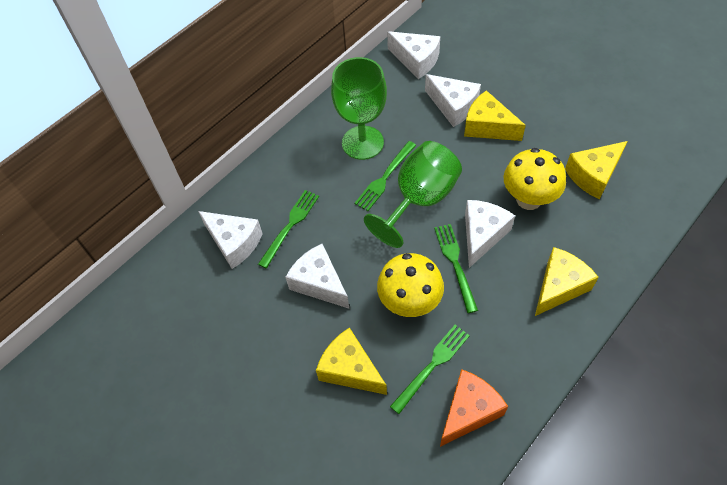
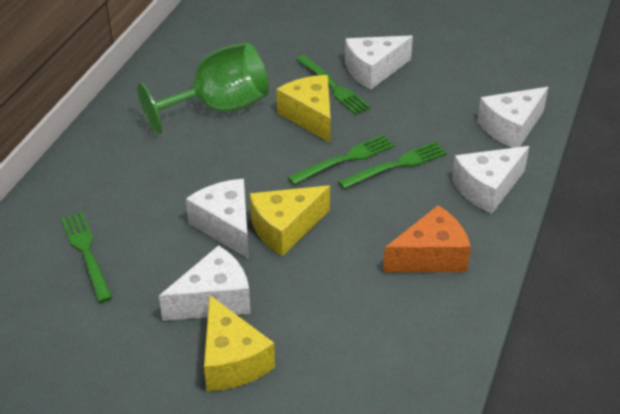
green goblet: 2 -> 1
yellow cheese: 4 -> 3
yellow mushroom: 2 -> 0

